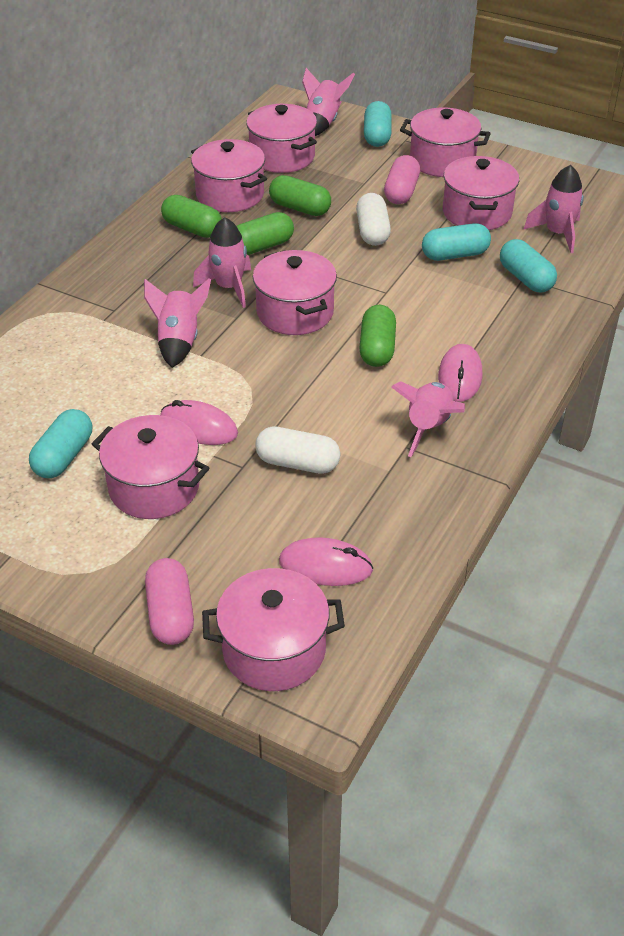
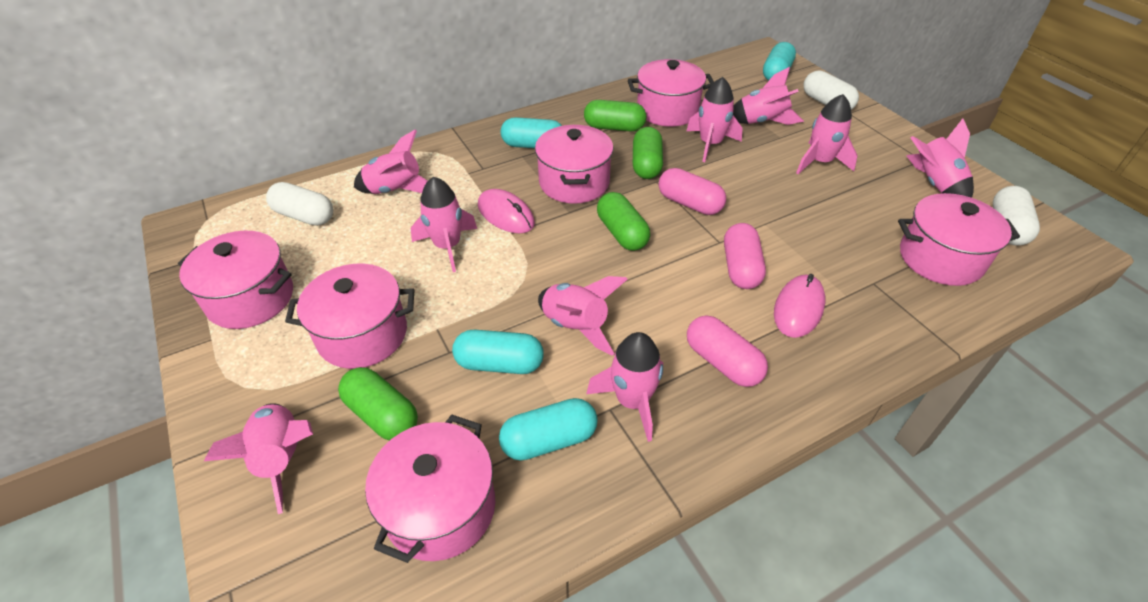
pink capsule: 2 -> 3
pink mouse: 3 -> 2
pink pot: 7 -> 6
pink rocket: 5 -> 9
white capsule: 2 -> 3

